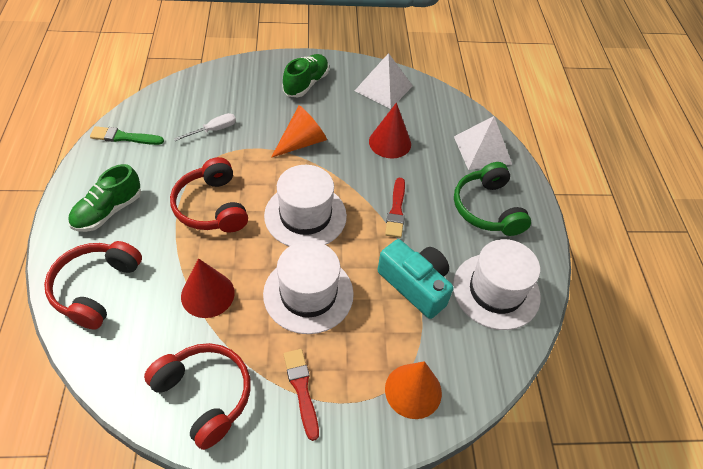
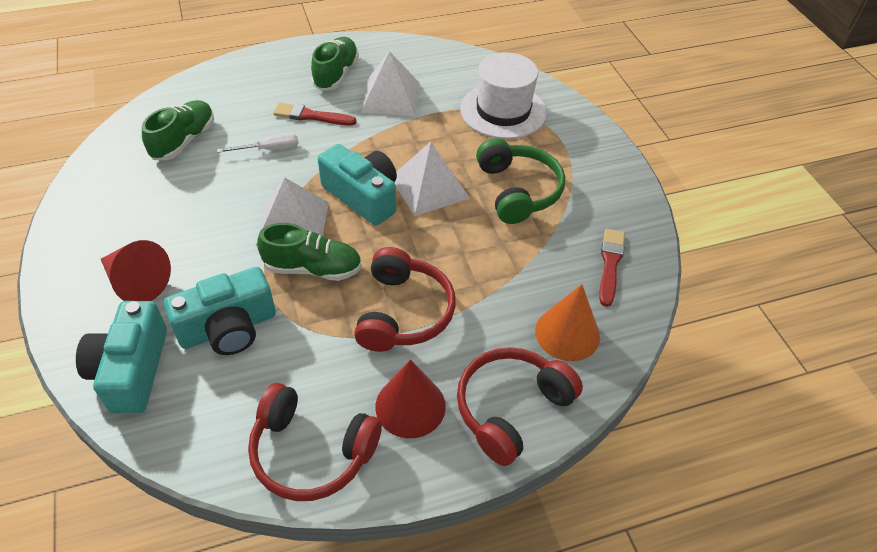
green brush: 1 -> 0
green shoe: 2 -> 3
orange cone: 2 -> 1
turquoise camera: 1 -> 3
white hat: 3 -> 1
white pyramid: 2 -> 3

